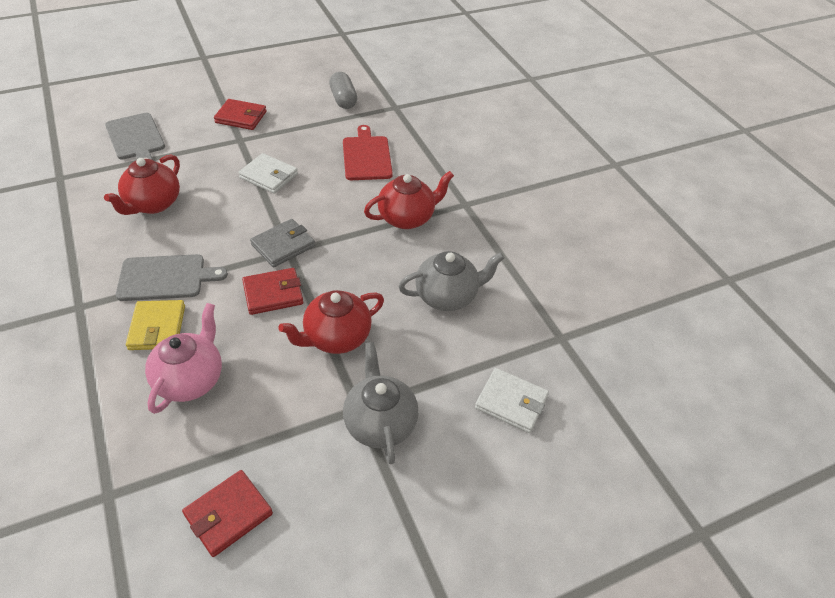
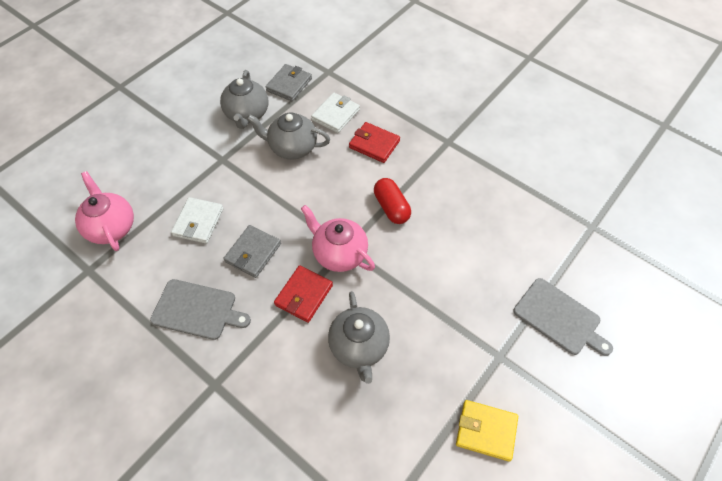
grey capsule: 1 -> 0
grey teapot: 2 -> 3
grey wallet: 1 -> 2
pink teapot: 1 -> 2
red capsule: 0 -> 1
red cutting board: 1 -> 0
red teapot: 3 -> 0
red wallet: 3 -> 2

